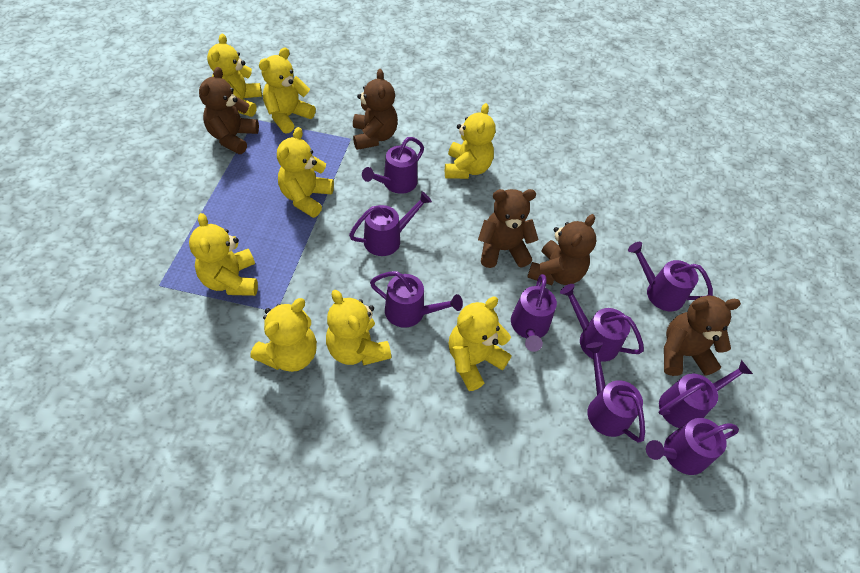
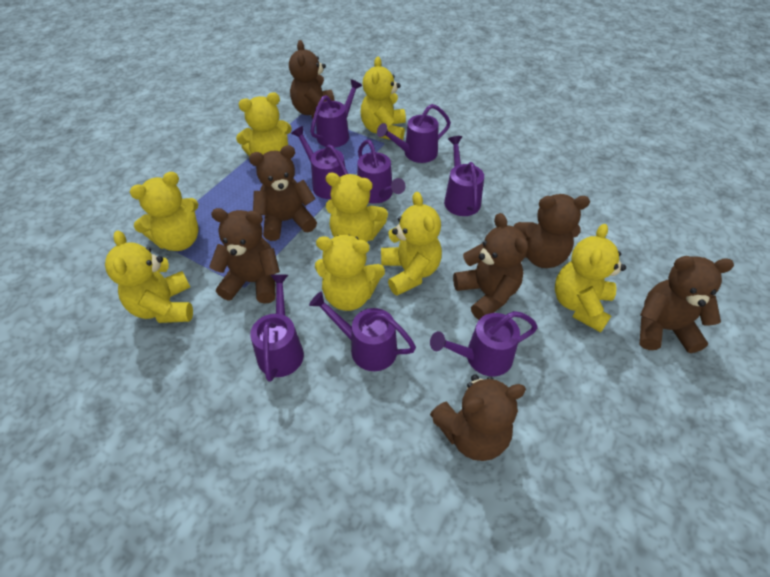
brown teddy bear: 5 -> 7
purple watering can: 9 -> 8

